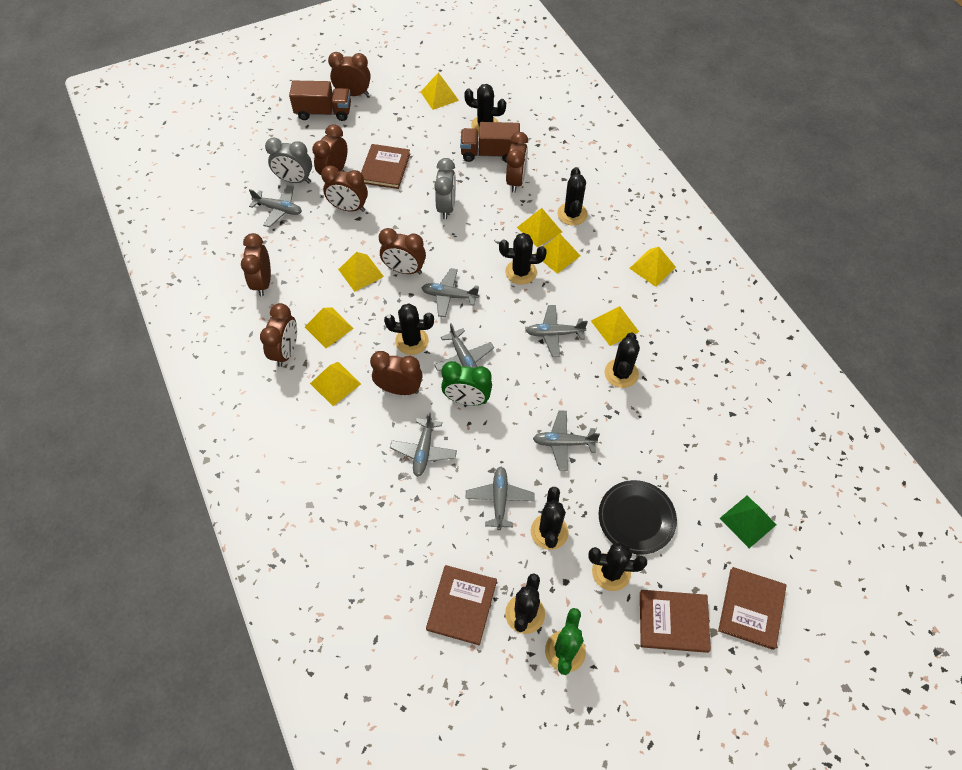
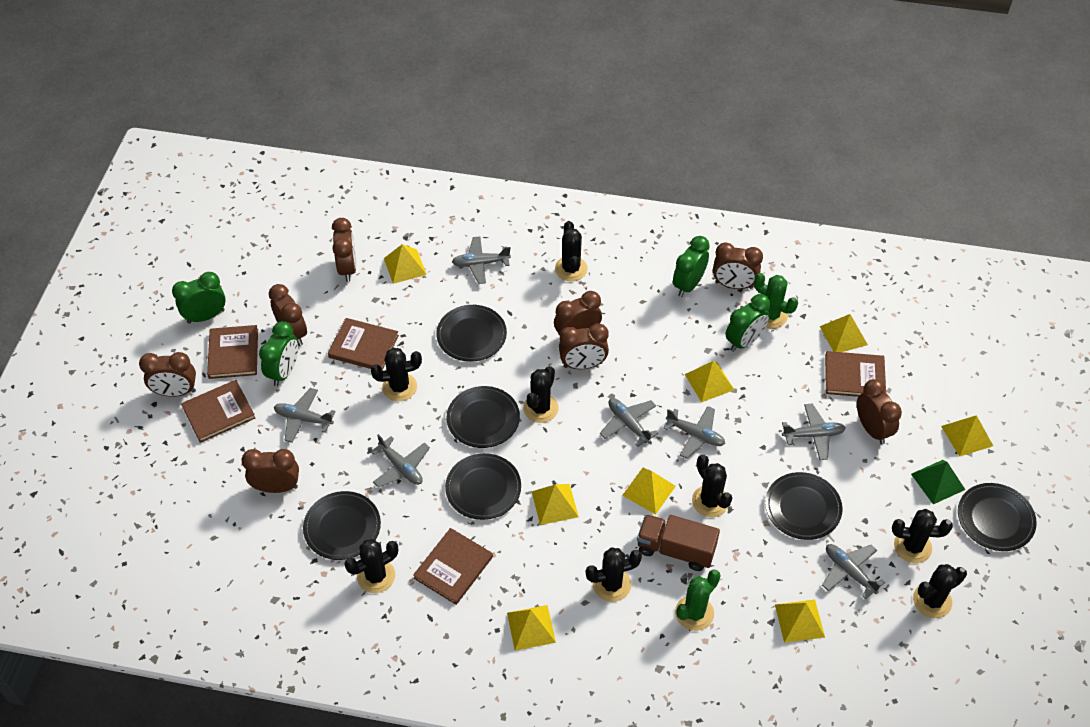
black plate: 1 -> 6
brown book: 4 -> 5
brown truck: 2 -> 1
green cactus: 1 -> 2
green clock: 1 -> 4
grey clock: 2 -> 0

